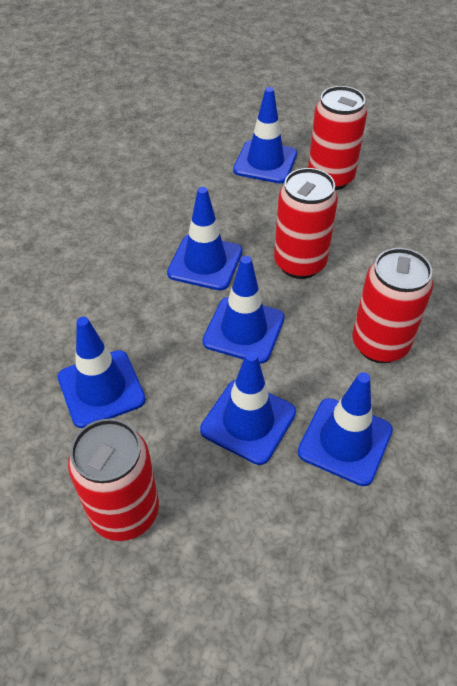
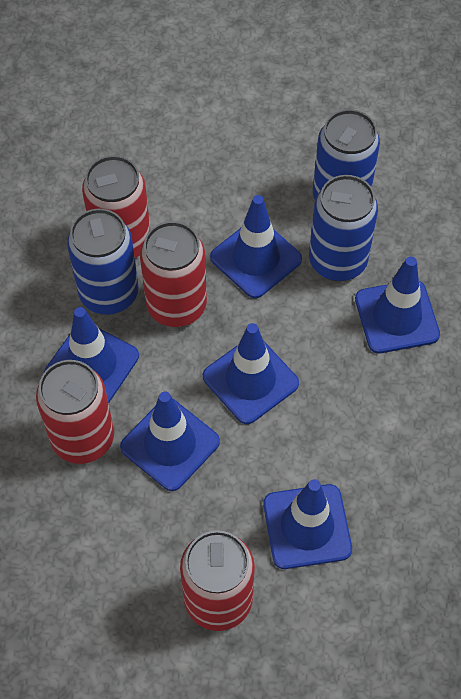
blue can: 0 -> 3

